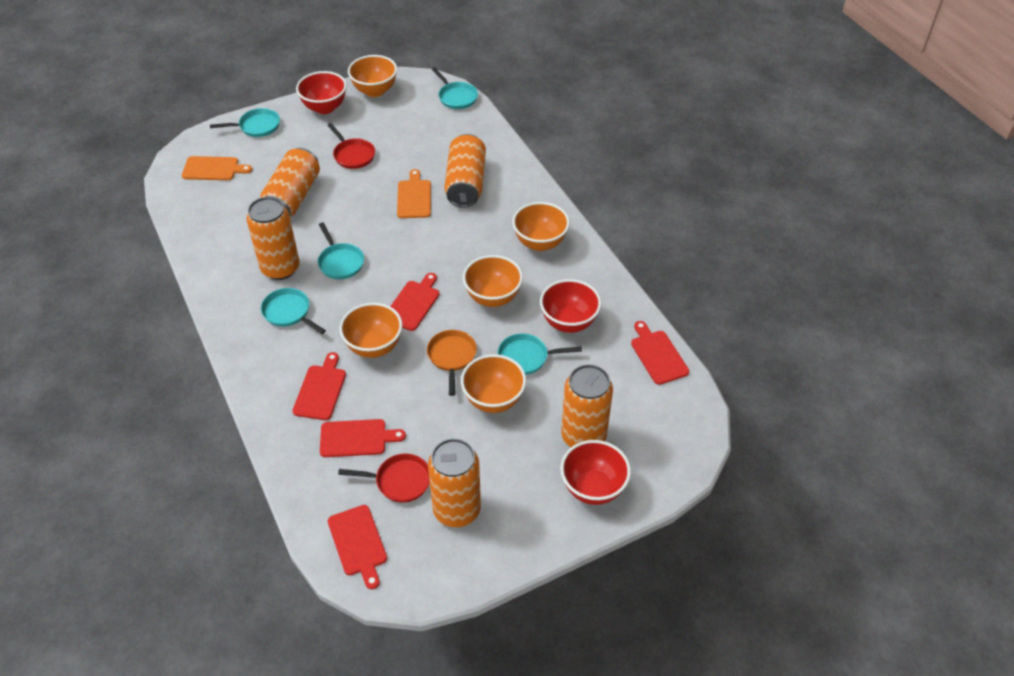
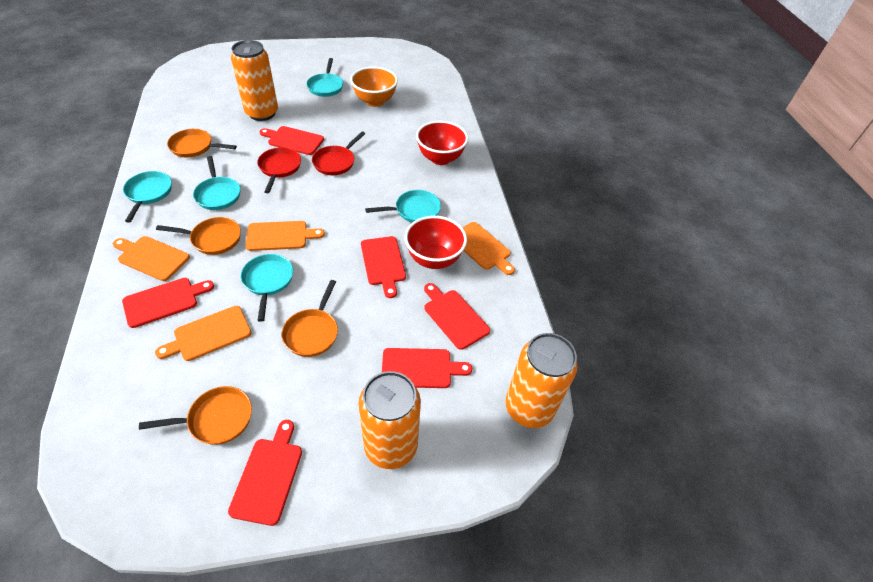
orange bowl: 5 -> 1
orange can: 5 -> 3
orange cutting board: 2 -> 4
orange pan: 1 -> 4
red bowl: 3 -> 2
red cutting board: 5 -> 6

